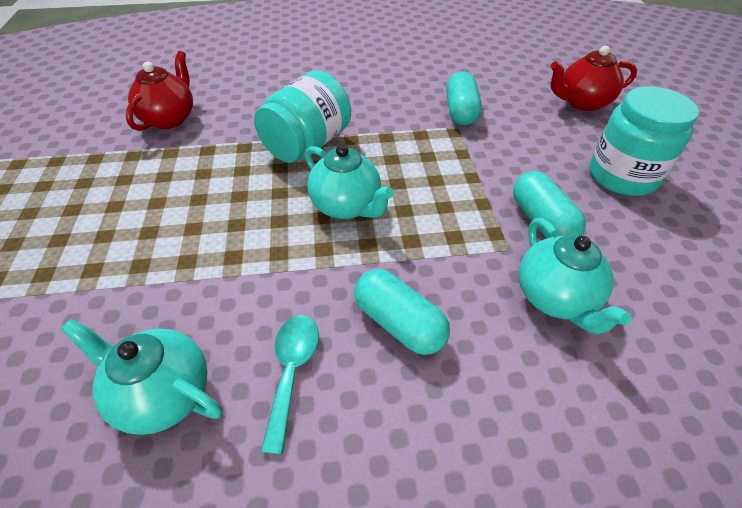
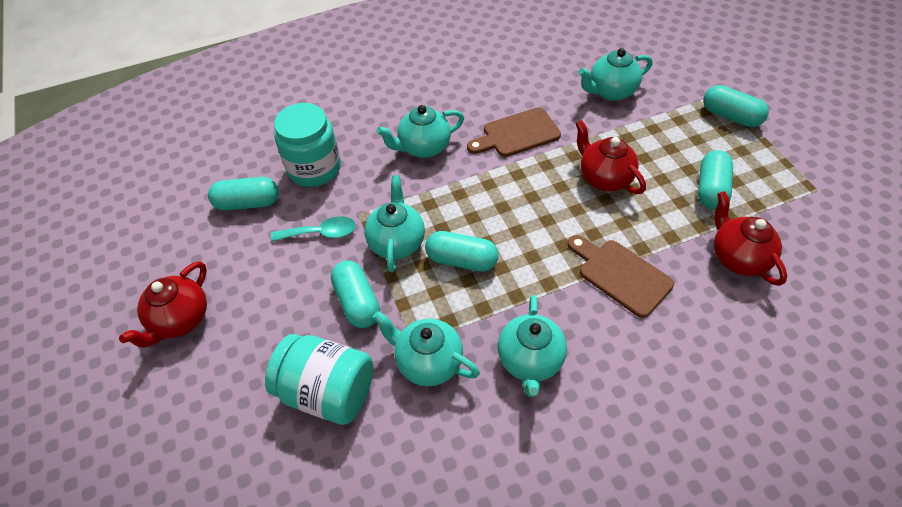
brown cutting board: 0 -> 2
red teapot: 2 -> 3
turquoise capsule: 3 -> 5
turquoise teapot: 3 -> 5

